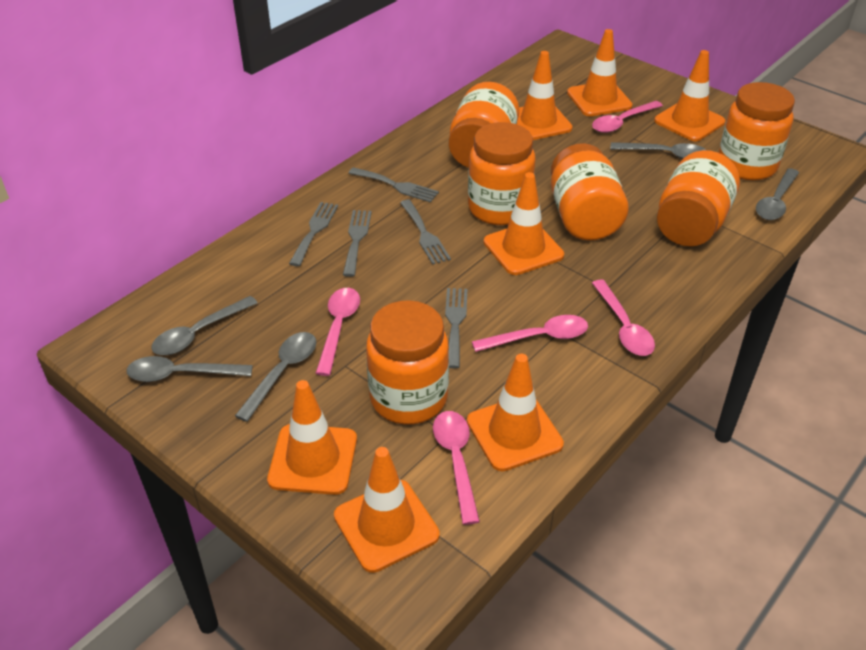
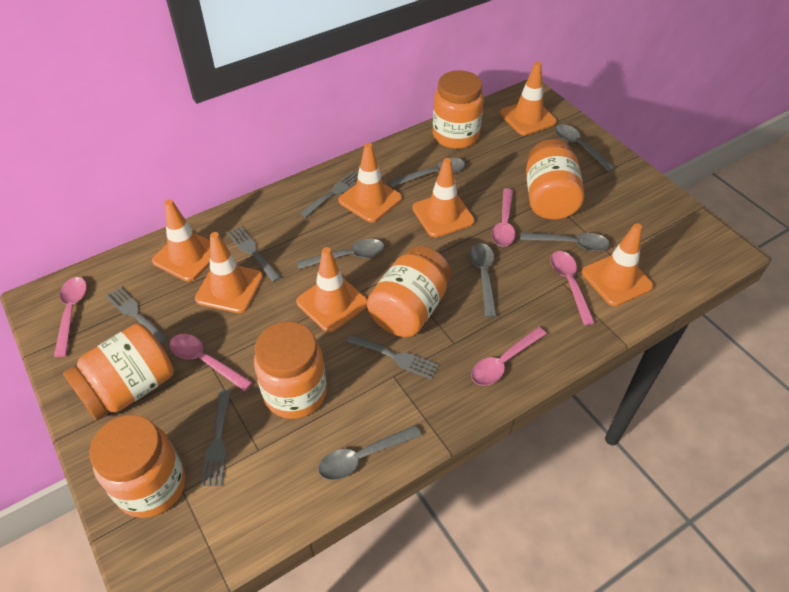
grey spoon: 5 -> 6

